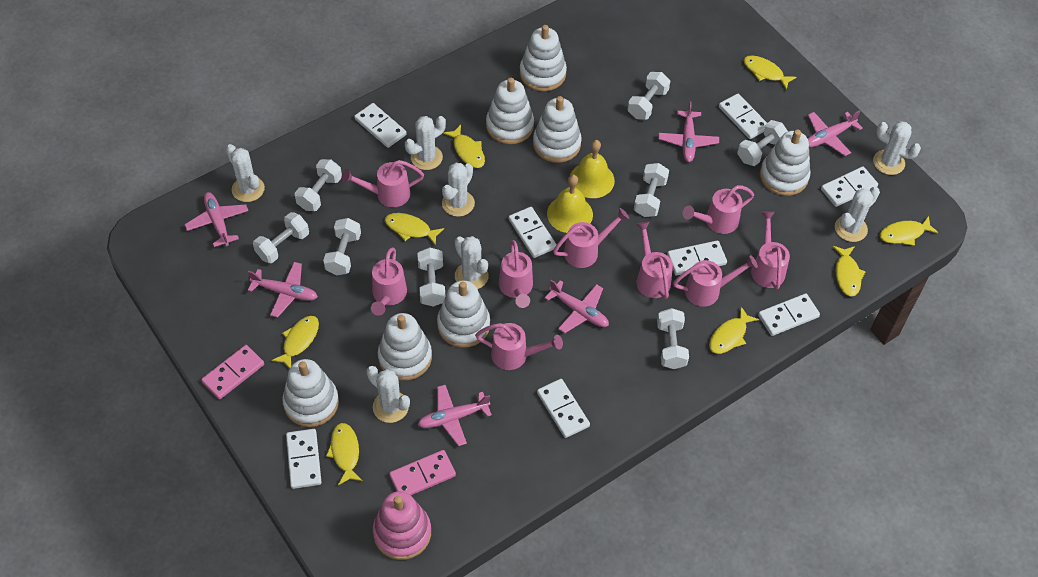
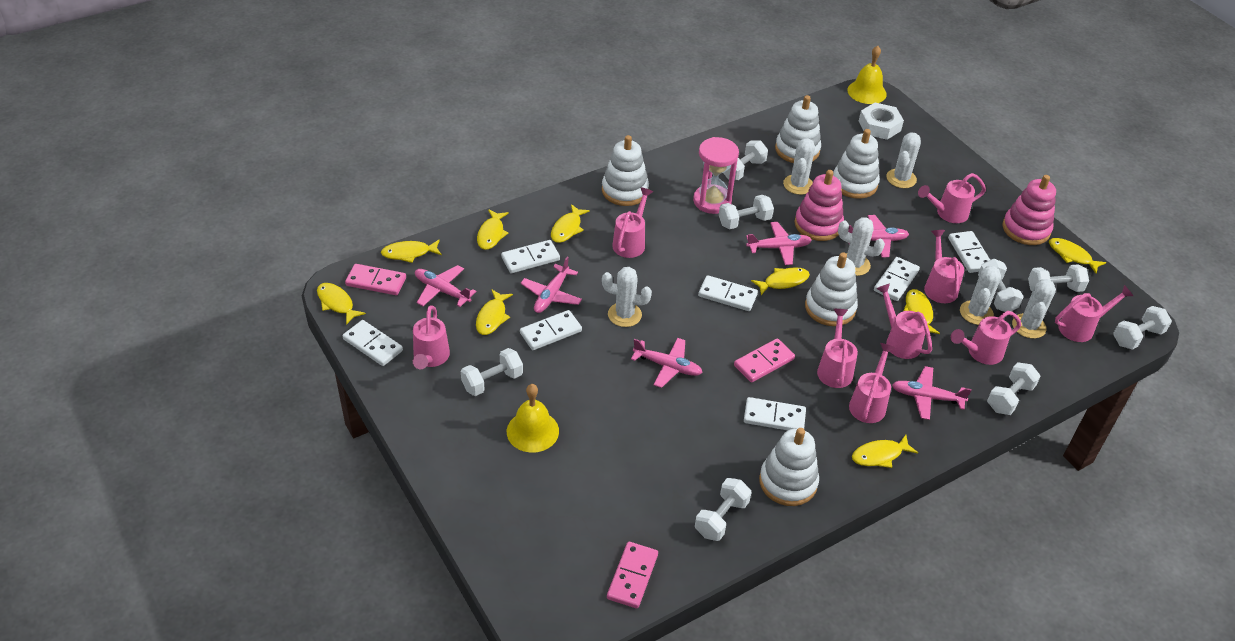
pink domino: 2 -> 3
pink hourglass: 0 -> 1
pink stacking toy: 1 -> 2
white cactus: 7 -> 6
white domino: 8 -> 7
white nut: 0 -> 1
white stacking toy: 7 -> 5
yellow fish: 8 -> 9

